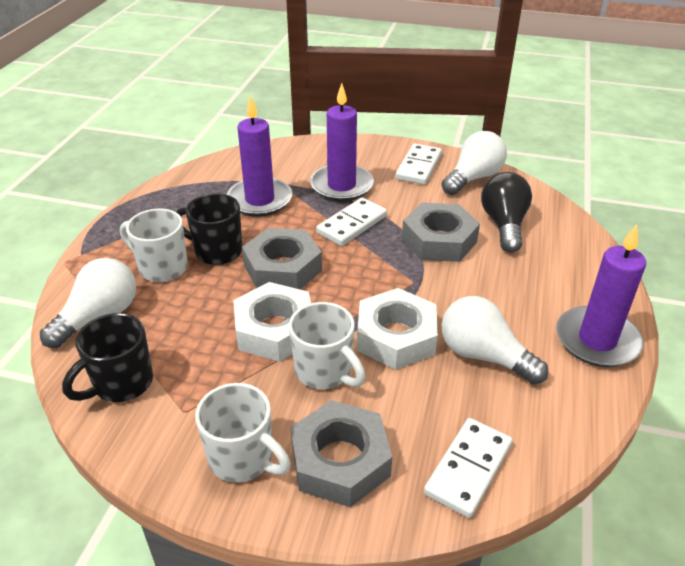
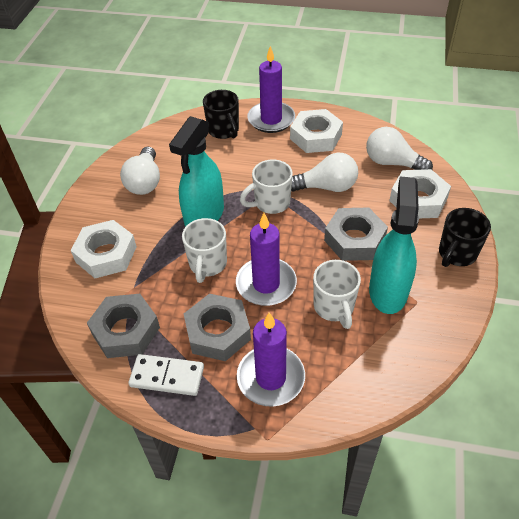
black light bulb: 1 -> 0
turquoise spray bottle: 0 -> 2
white domino: 3 -> 1
white nut: 2 -> 3

